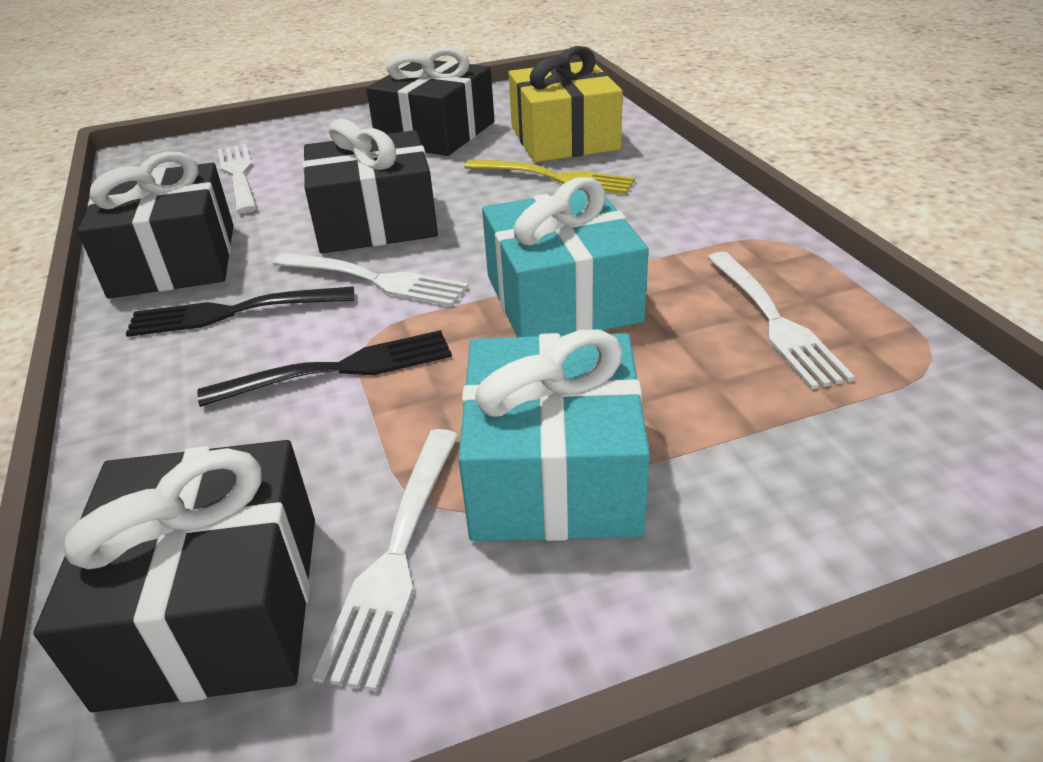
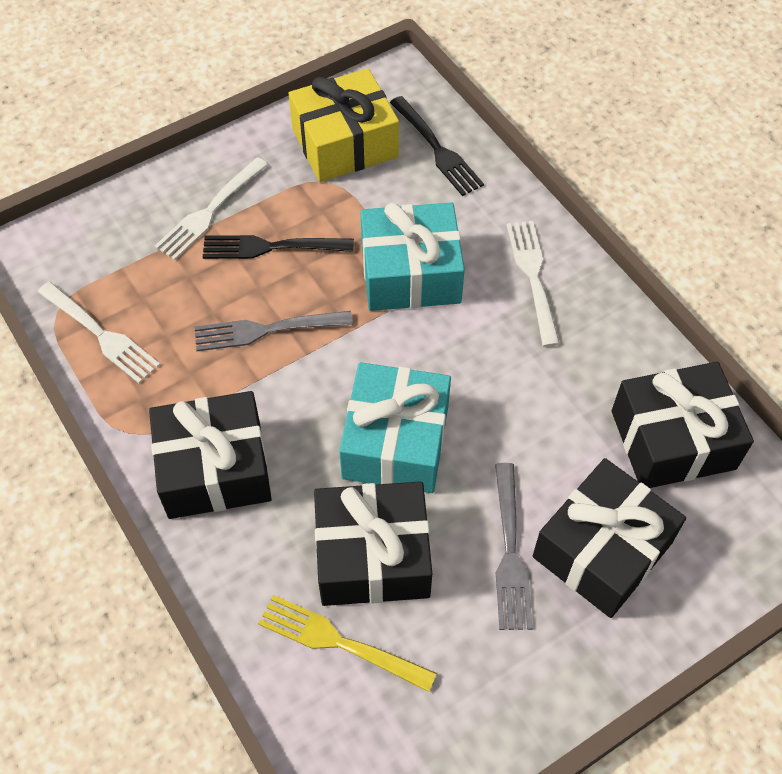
grey fork: 0 -> 2
white fork: 4 -> 3

